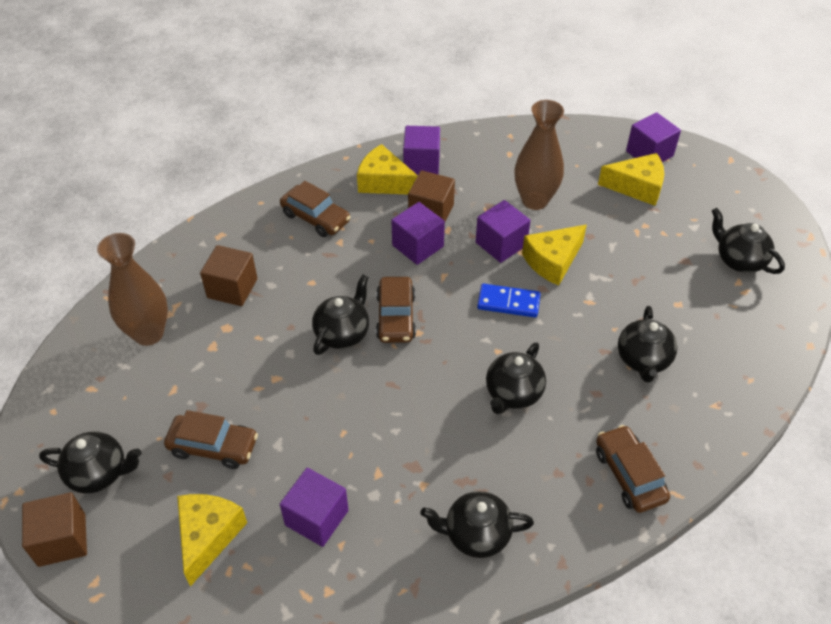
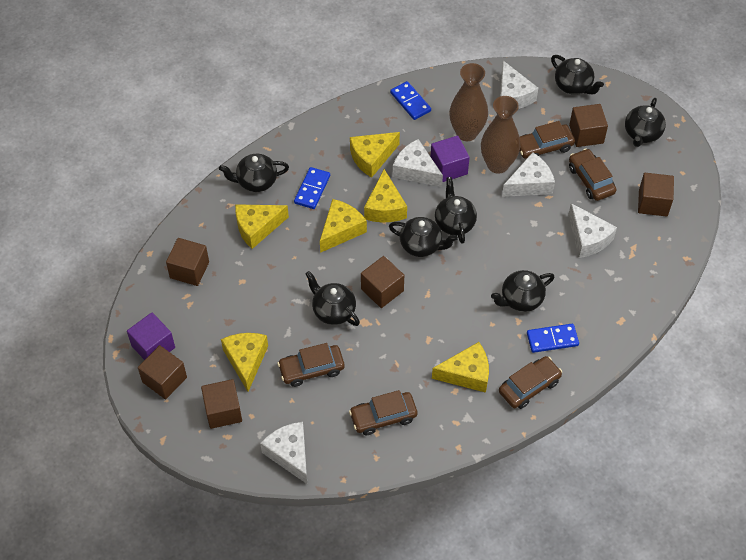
black teapot: 6 -> 7
blue domino: 1 -> 3
brown car: 4 -> 5
brown cube: 3 -> 6
purple cube: 5 -> 2
white cheese: 0 -> 5
yellow cheese: 4 -> 6

